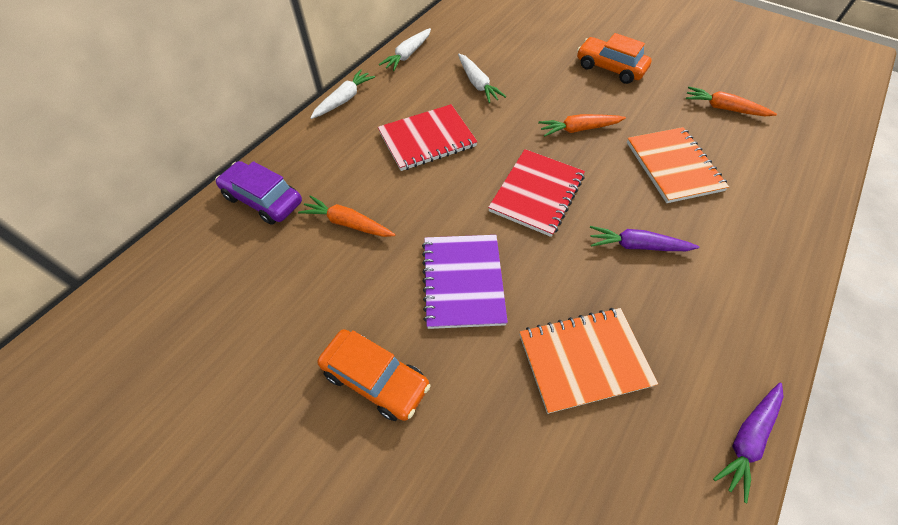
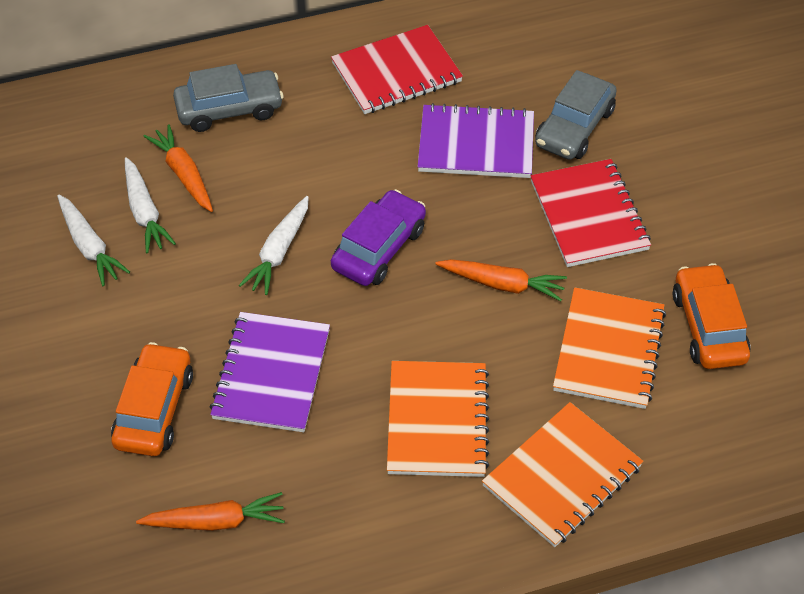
grey car: 0 -> 2
orange notebook: 2 -> 3
purple carrot: 2 -> 0
purple notebook: 1 -> 2

